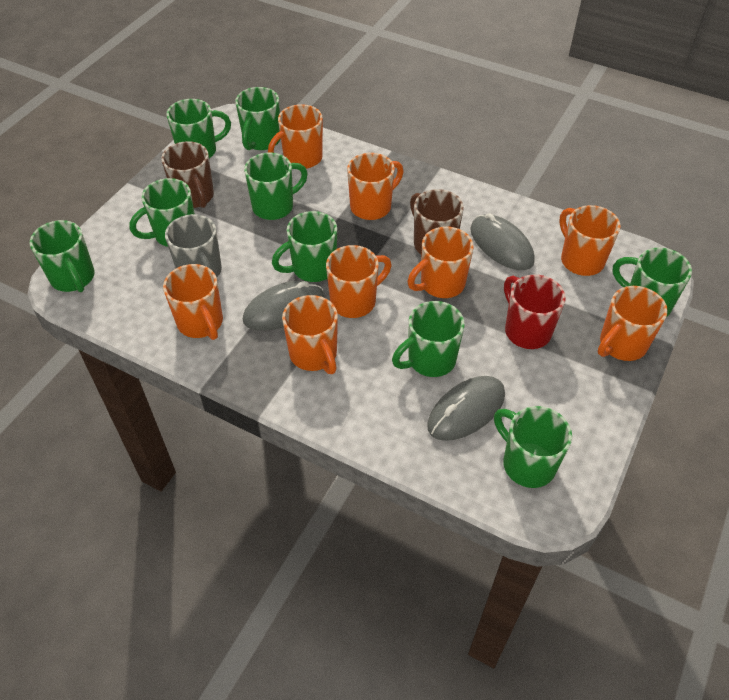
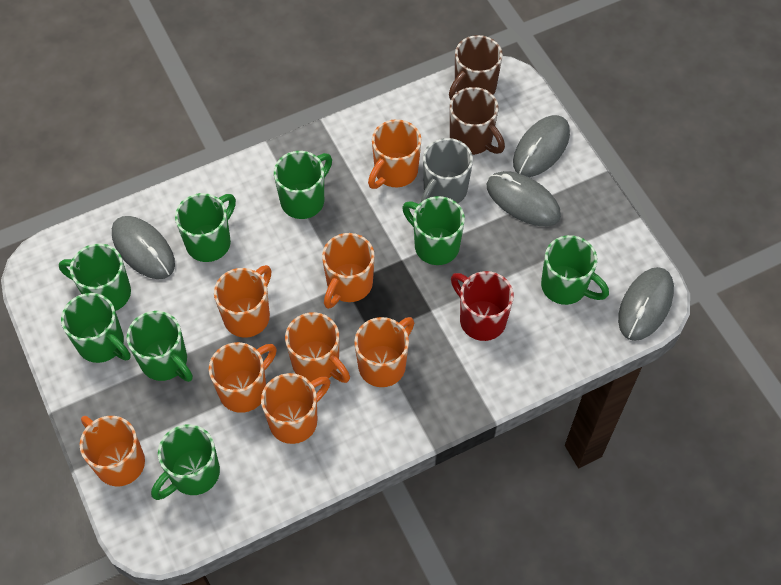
green mug: 9 -> 8
grey mouse: 3 -> 4

